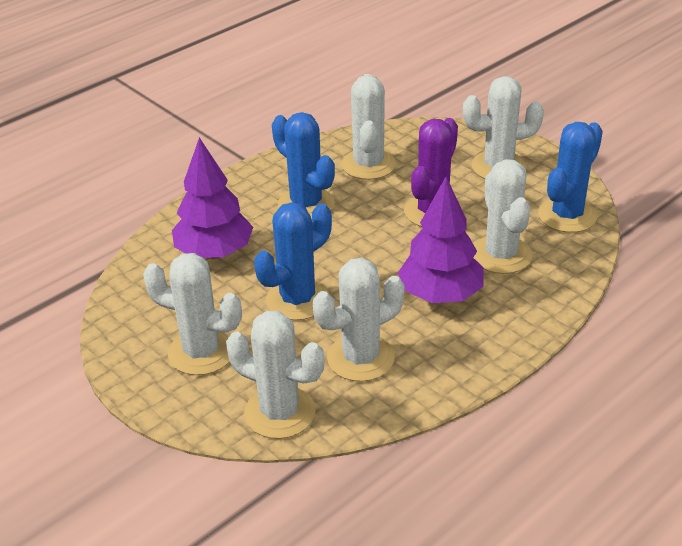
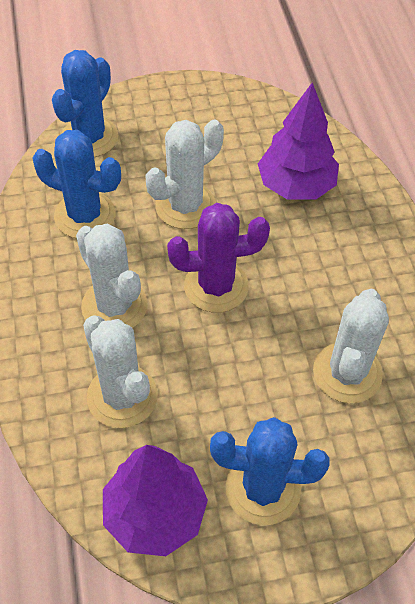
white cactus: 6 -> 4

